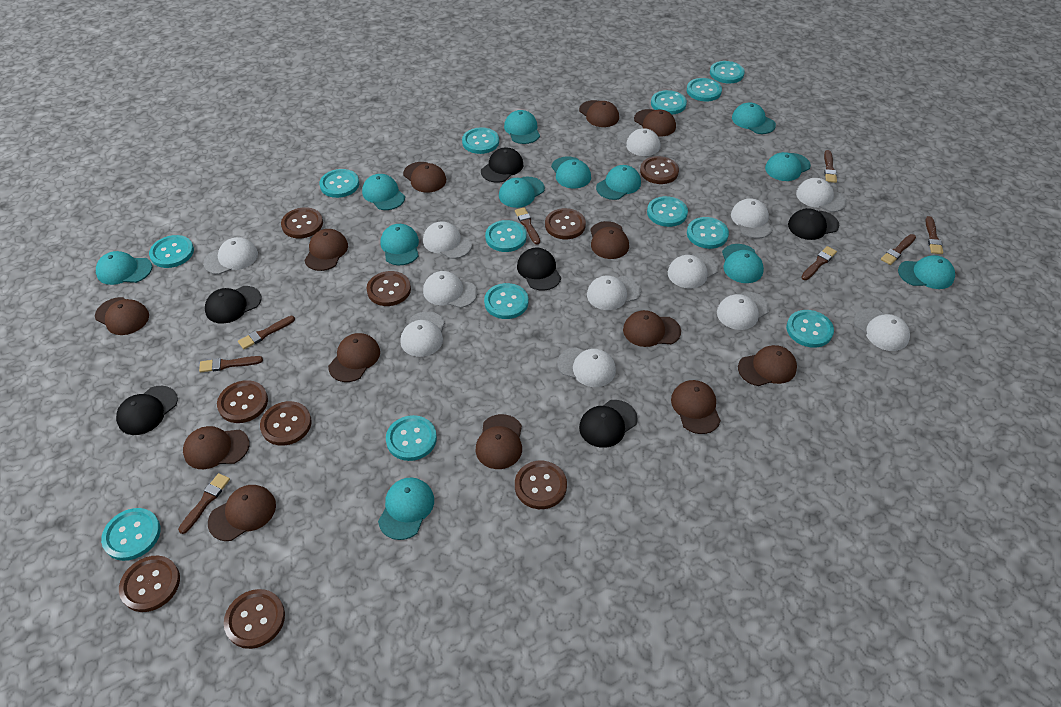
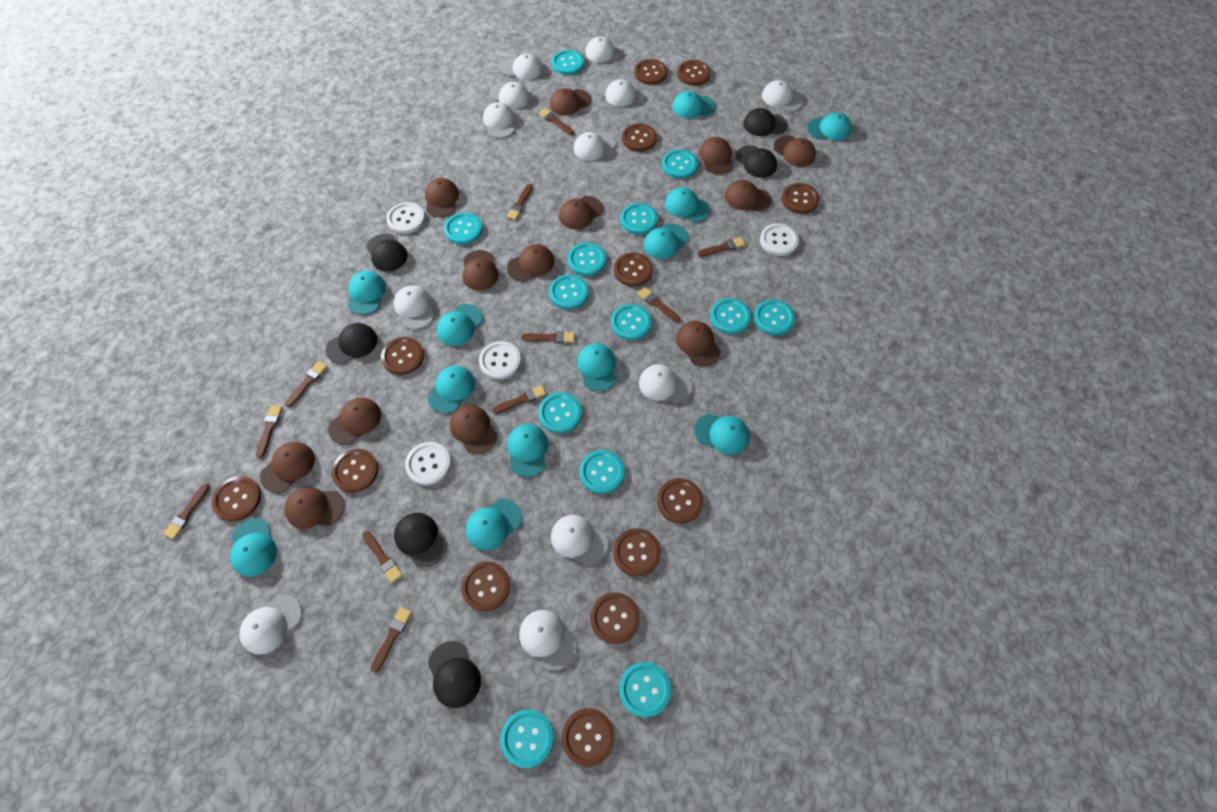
brown brush: 8 -> 11
brown button: 9 -> 13
white button: 0 -> 4

